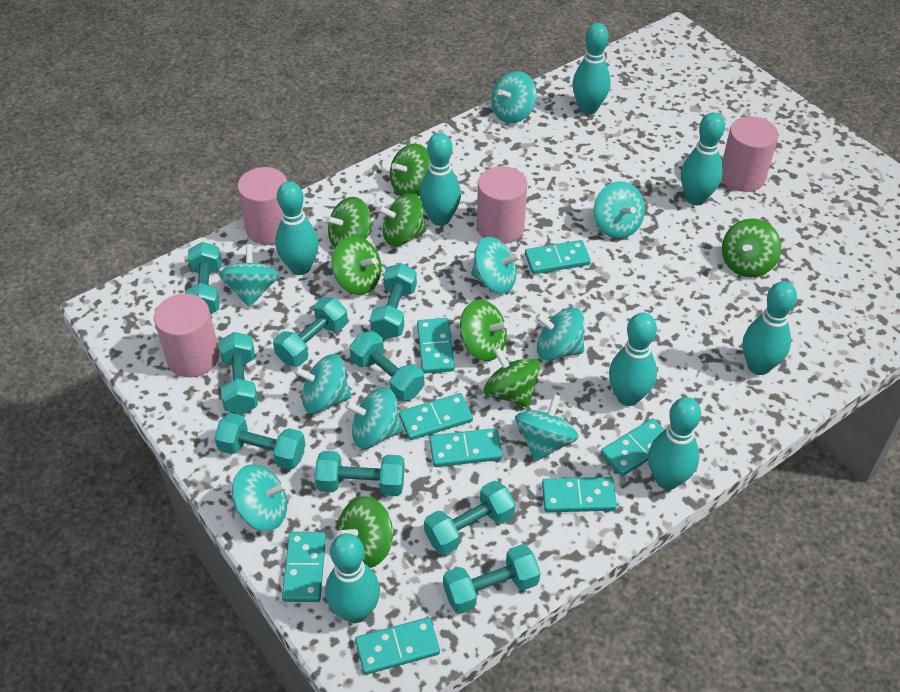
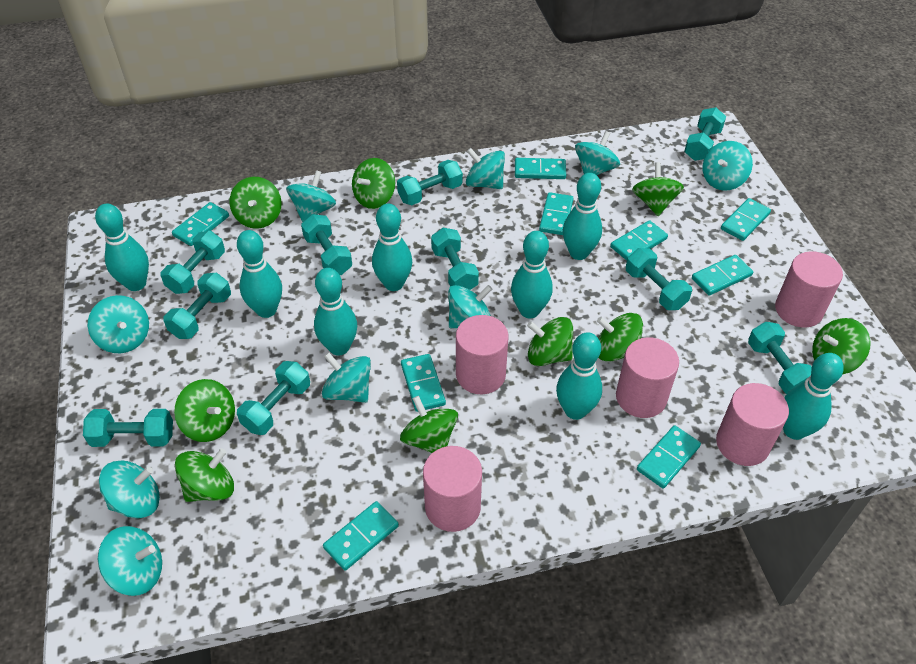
green spinning top: 8 -> 9
pink cylinder: 4 -> 5
turquoise domino: 8 -> 9
turquoise dumbbell: 9 -> 10

